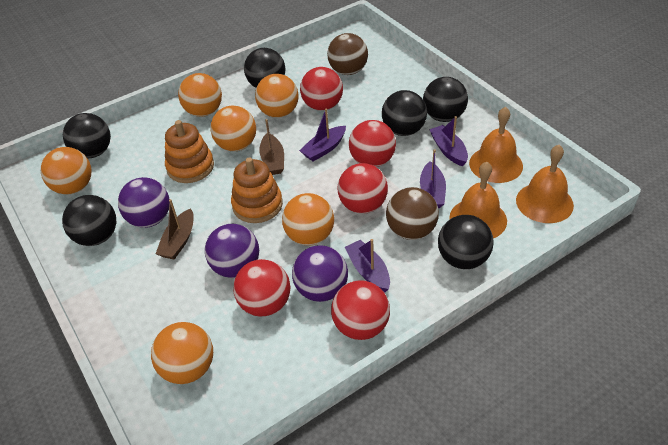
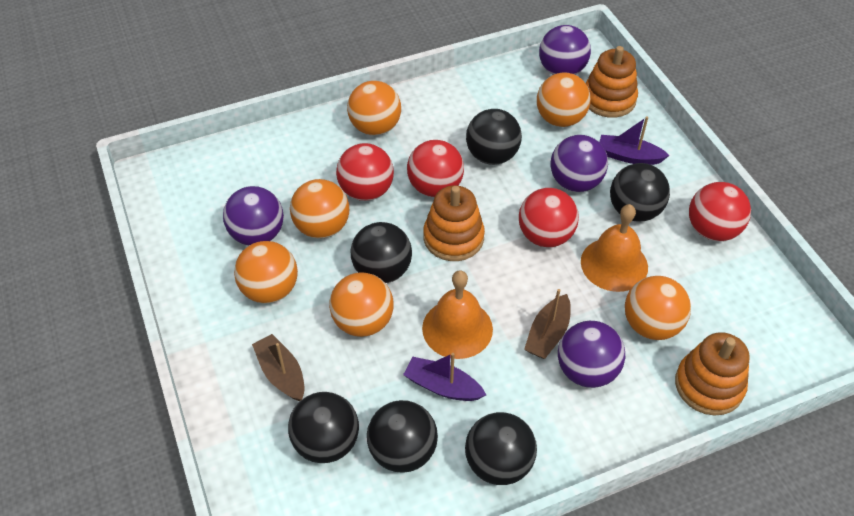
brown ball: 2 -> 0
orange bell: 3 -> 2
orange stacking toy: 2 -> 3
purple ball: 3 -> 4
purple boat: 4 -> 2
red ball: 5 -> 4

